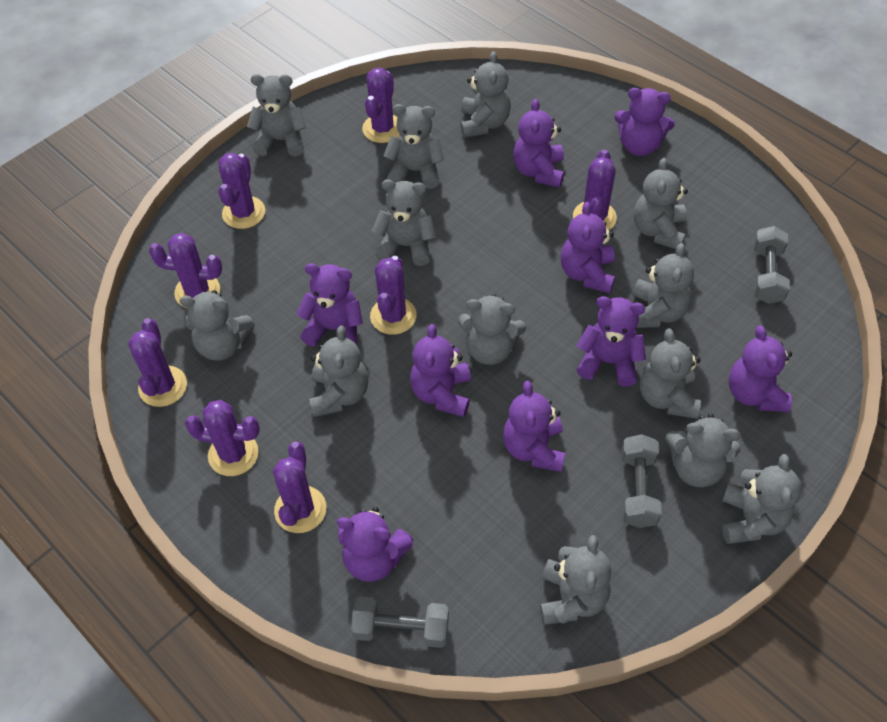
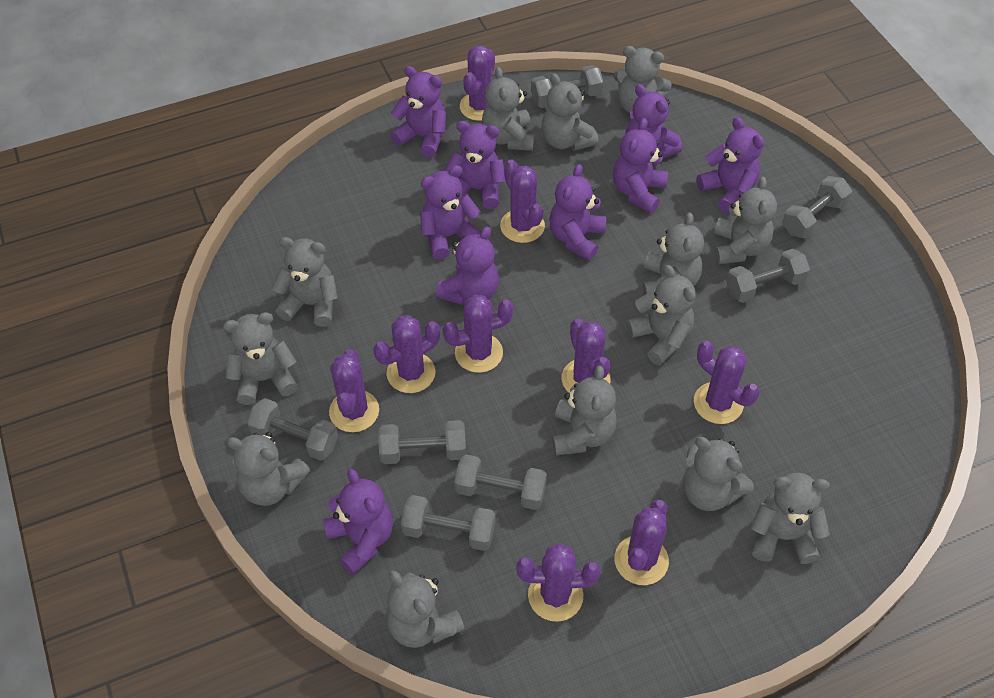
grey dumbbell: 3 -> 7
purple cactus: 8 -> 9

